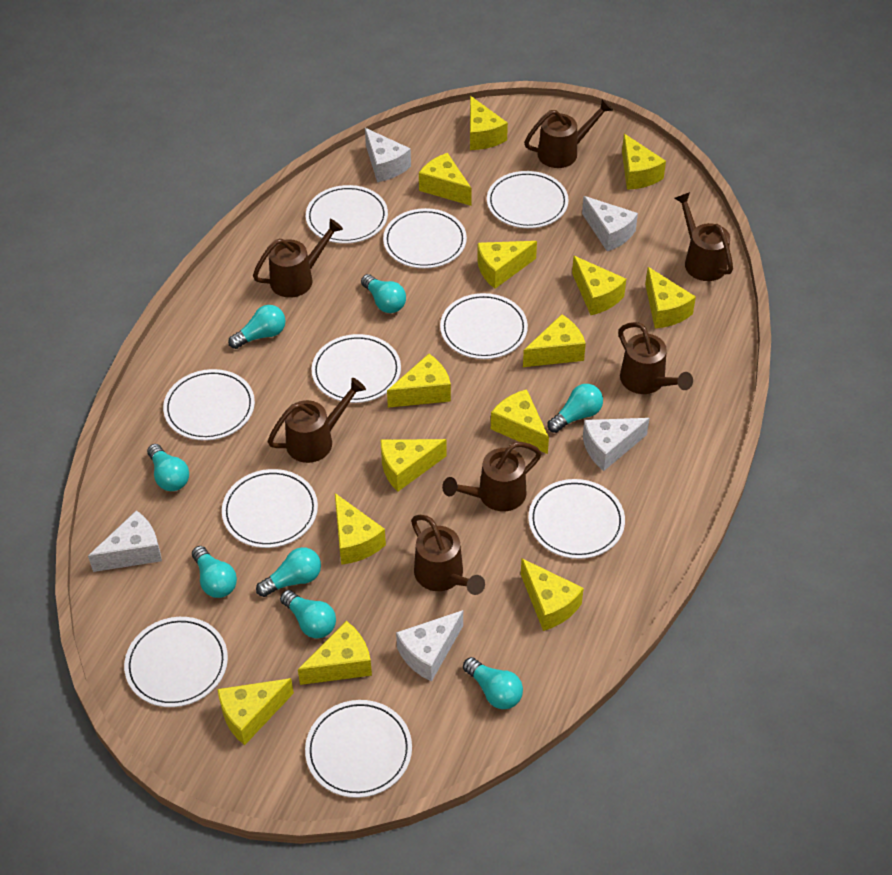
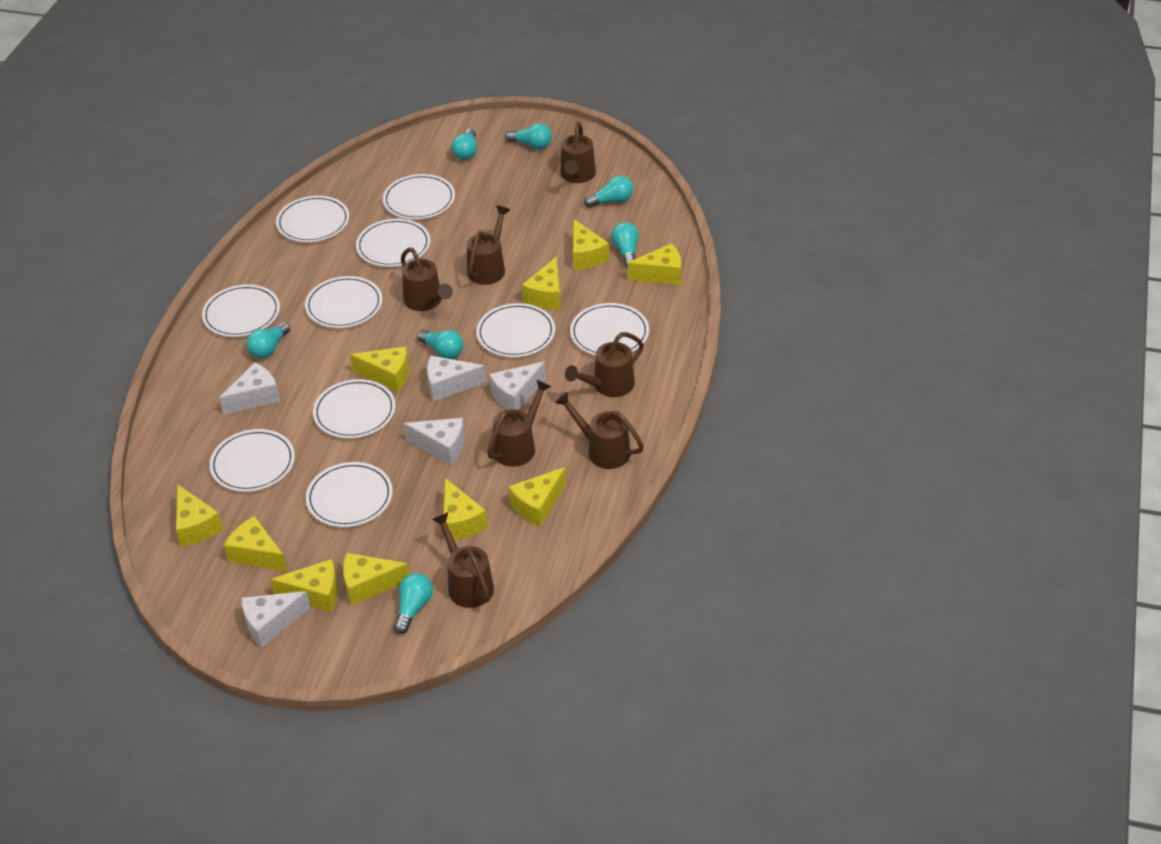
turquoise light bulb: 8 -> 7
yellow cheese: 14 -> 10

